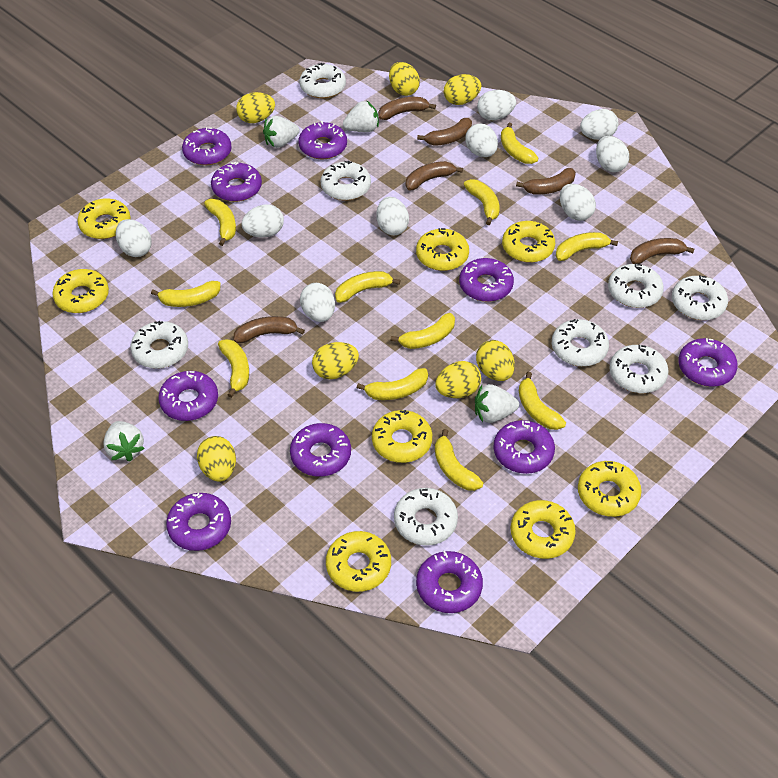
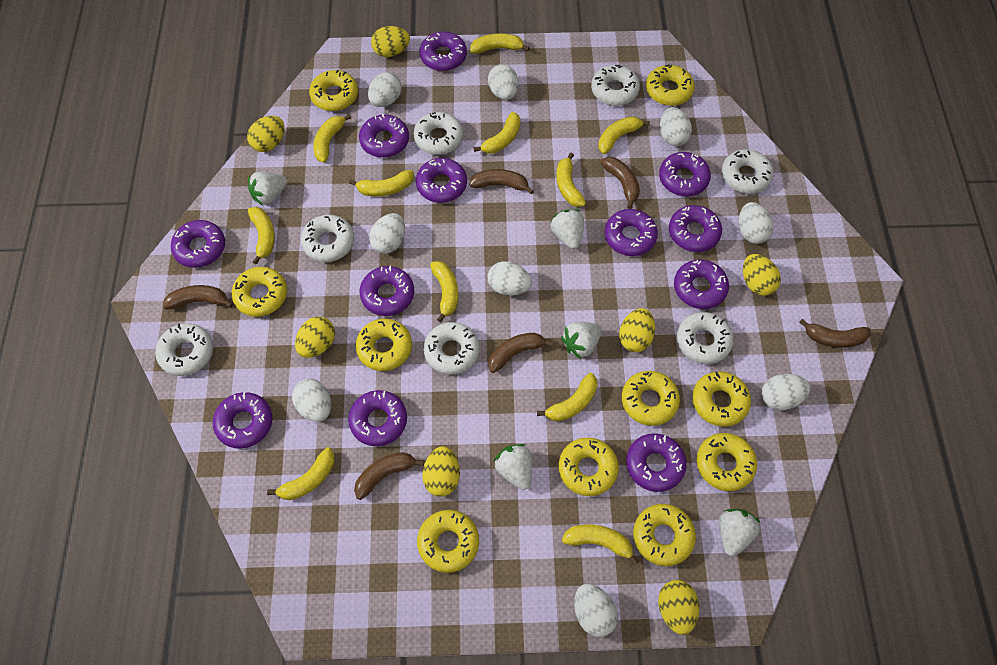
purple donut: 10 -> 12
white donut: 8 -> 7
white strawberry: 4 -> 5
yellow donut: 8 -> 10

